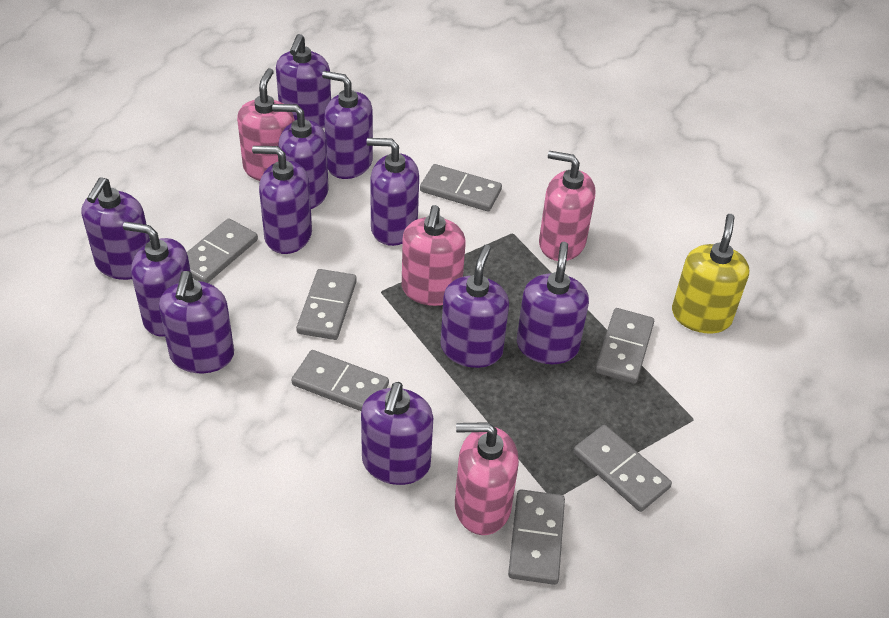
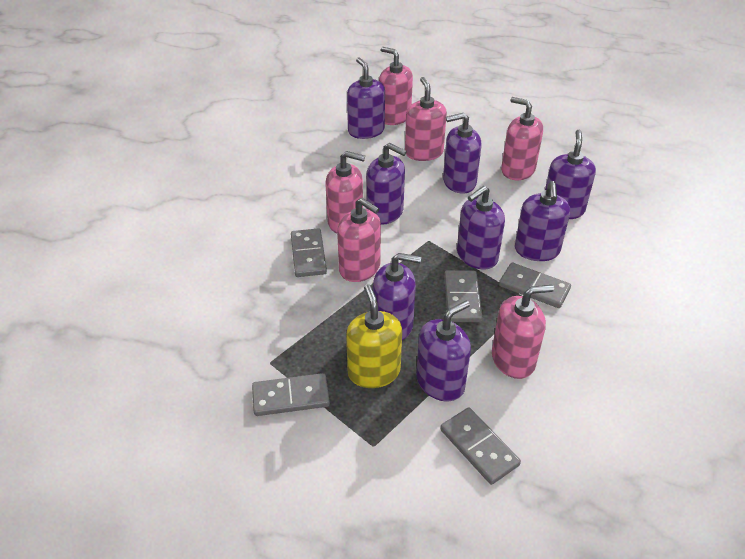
grey domino: 7 -> 5
pink soap dispenser: 4 -> 6
purple soap dispenser: 11 -> 8

